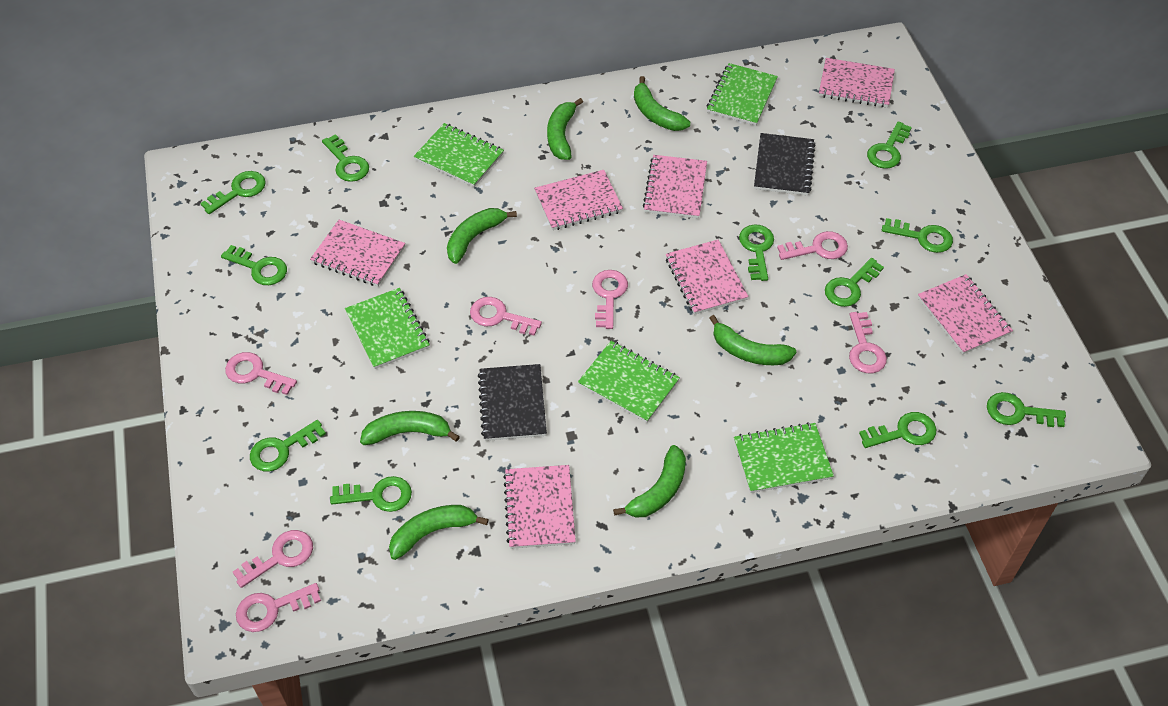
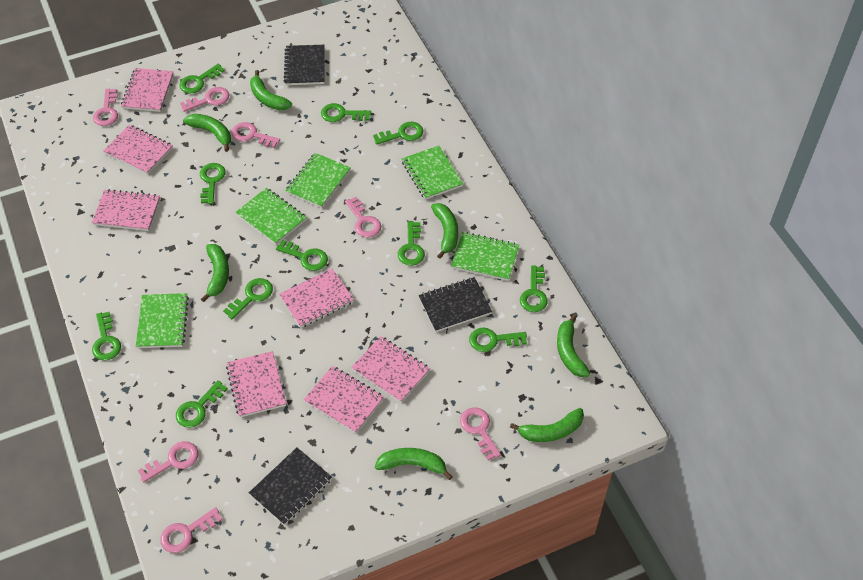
black notebook: 2 -> 3

